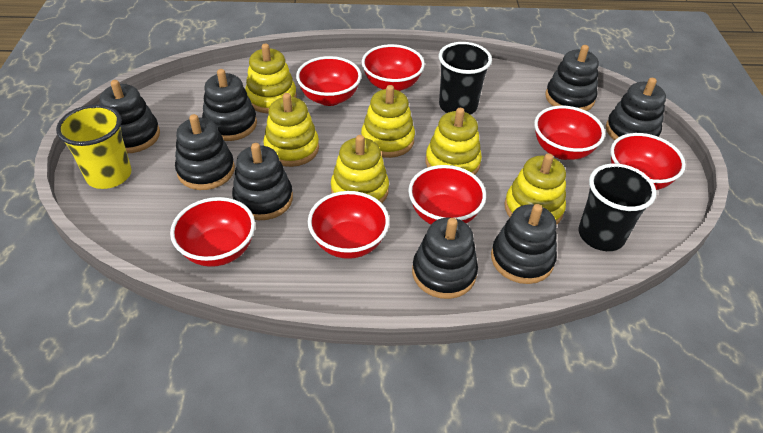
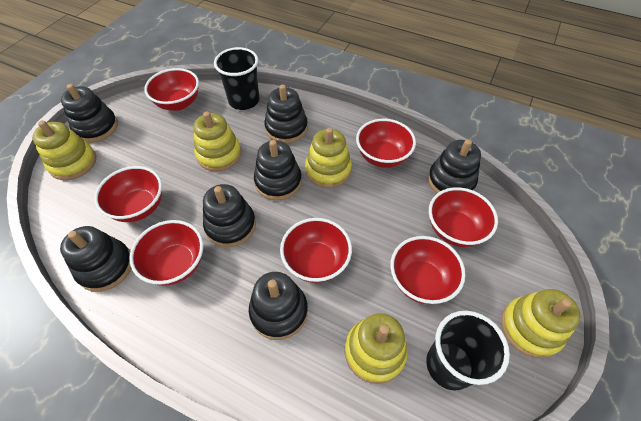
black stacking toy: 8 -> 7
yellow cup: 1 -> 0
yellow stacking toy: 6 -> 5

